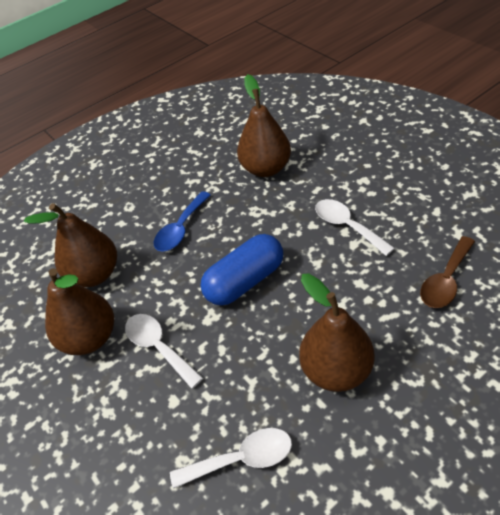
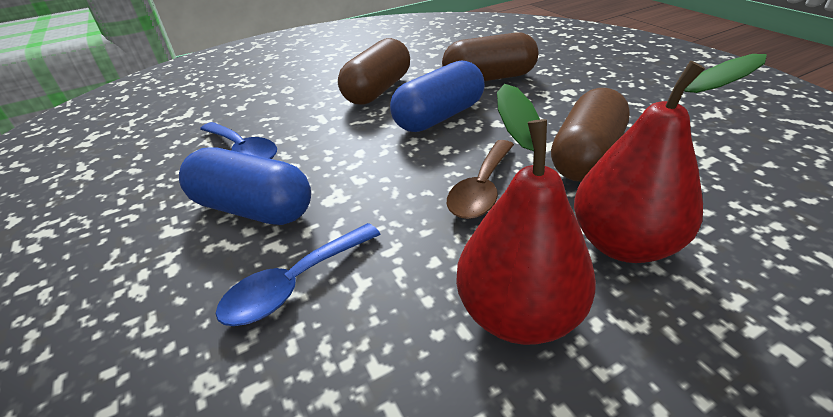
blue capsule: 1 -> 2
blue spoon: 1 -> 2
brown capsule: 0 -> 3
brown pear: 4 -> 0
red pear: 0 -> 2
white spoon: 3 -> 0

